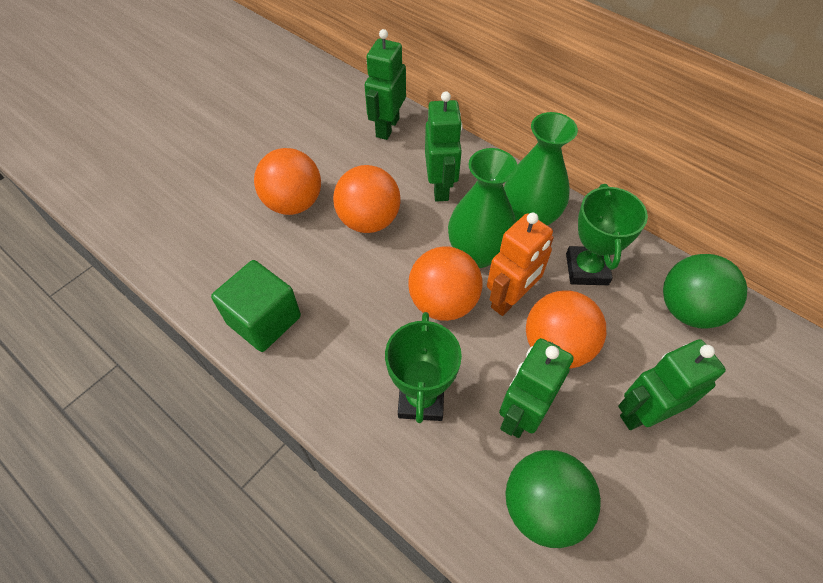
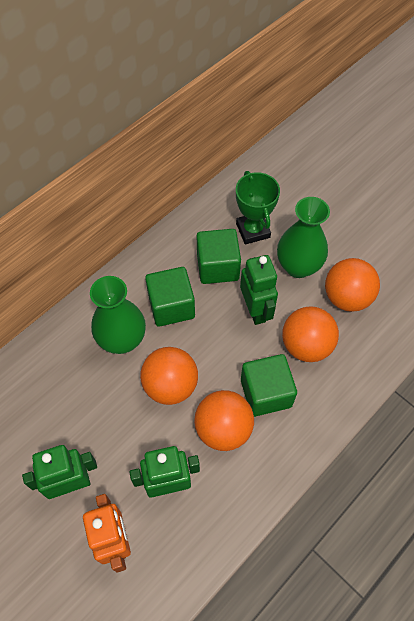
green ball: 2 -> 0
green cube: 1 -> 3
green robot: 4 -> 3
green trophy: 2 -> 1

